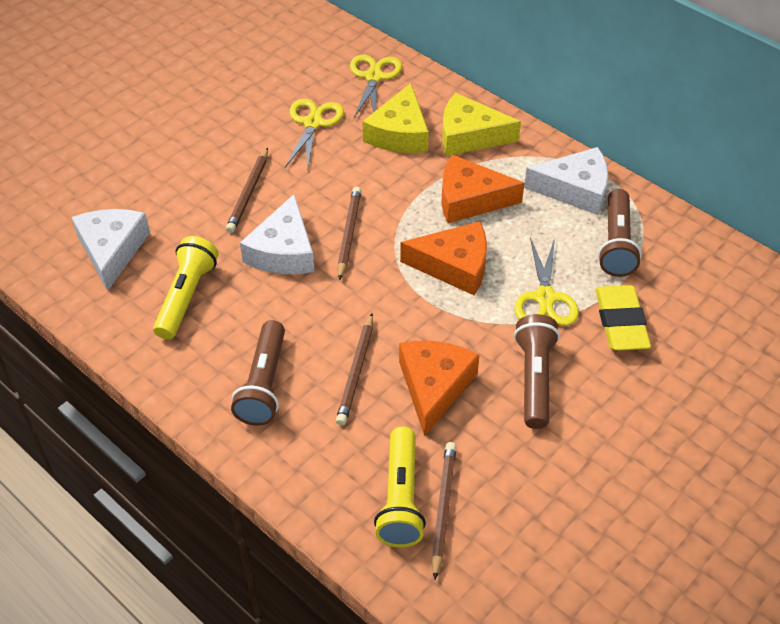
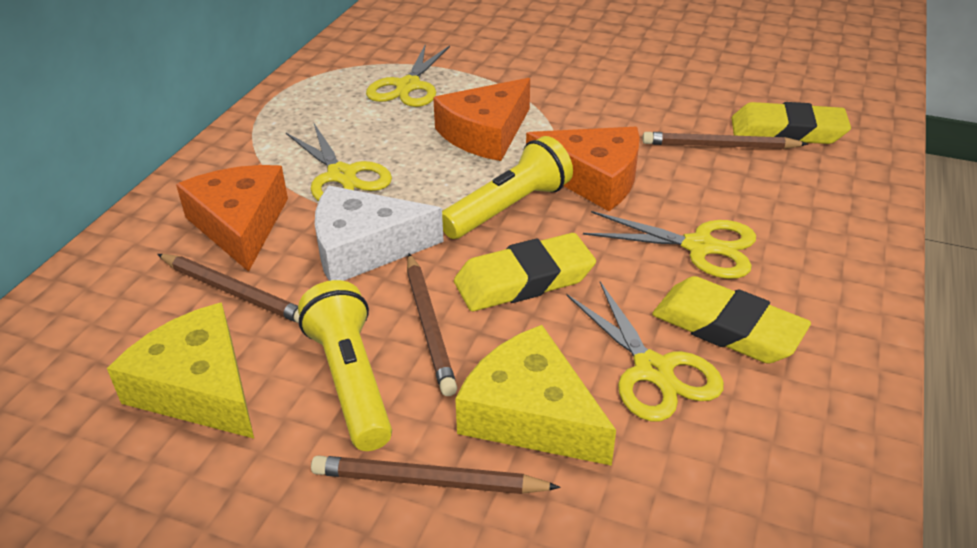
brown flashlight: 3 -> 0
white cheese: 3 -> 1
yellow eraser: 1 -> 3
yellow scissors: 3 -> 4

